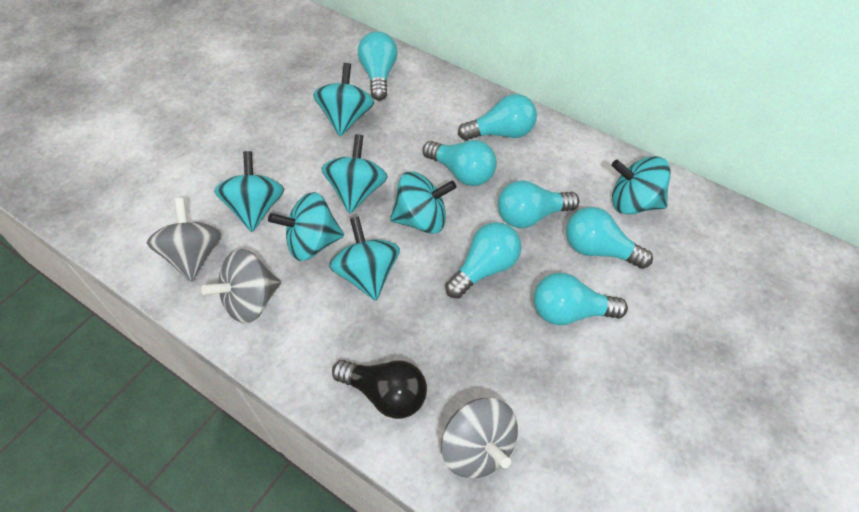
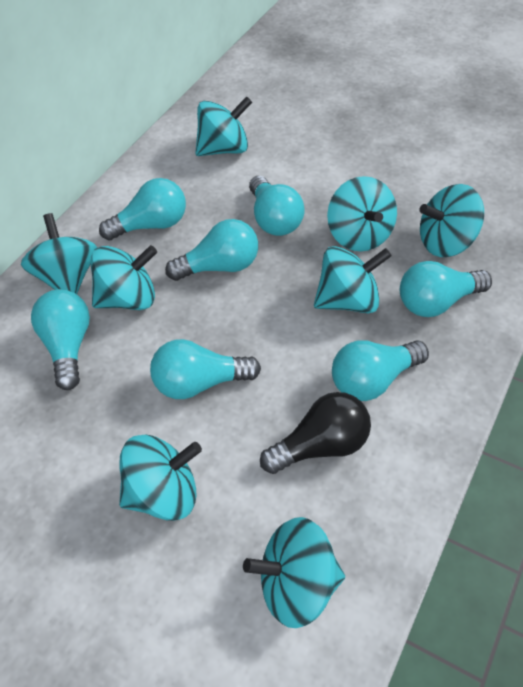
grey spinning top: 3 -> 0
turquoise spinning top: 7 -> 8

